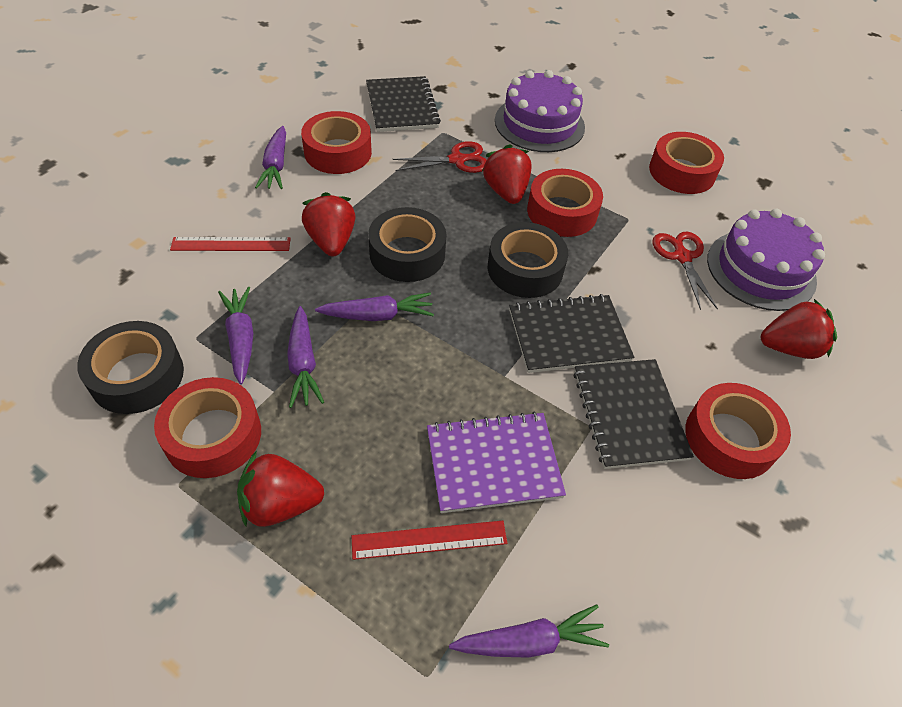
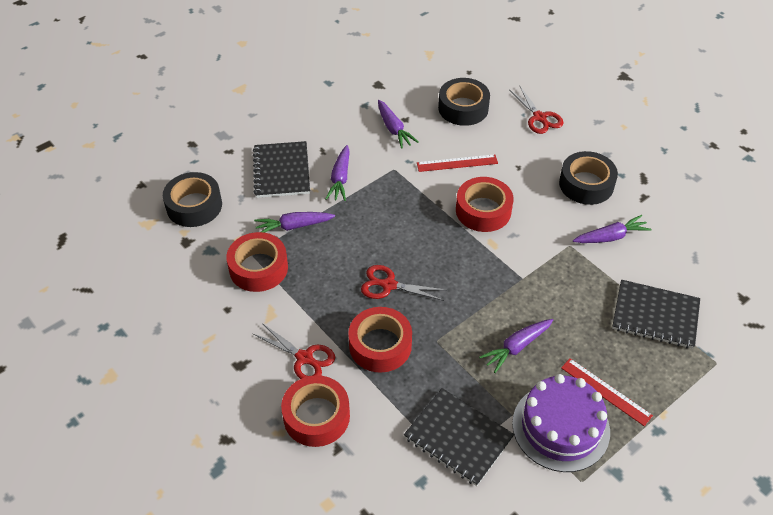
purple cake: 2 -> 1
purple notebook: 1 -> 0
red scissors: 2 -> 3
red strawberry: 4 -> 0
red tape: 5 -> 4

